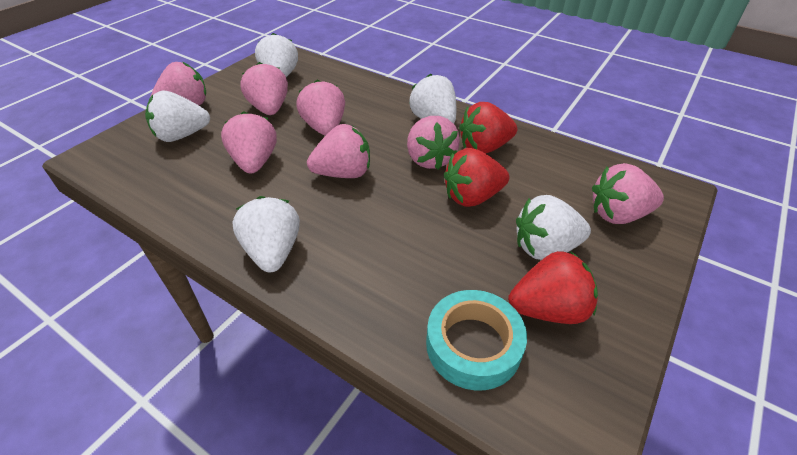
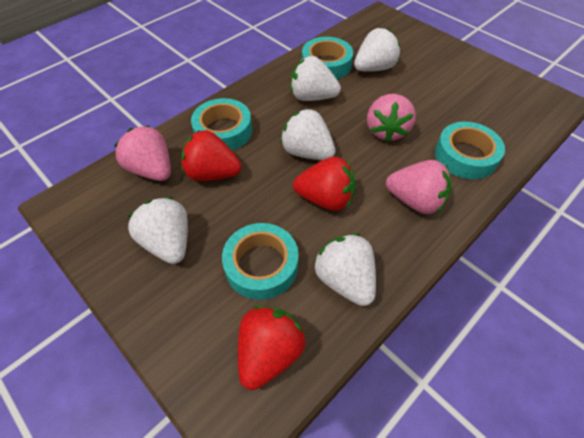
pink strawberry: 7 -> 3
turquoise tape: 1 -> 4

